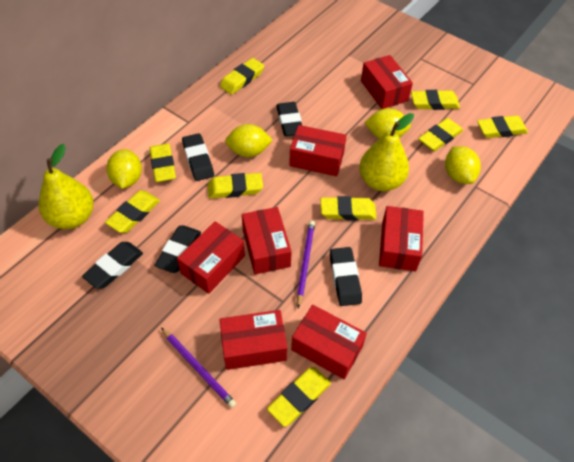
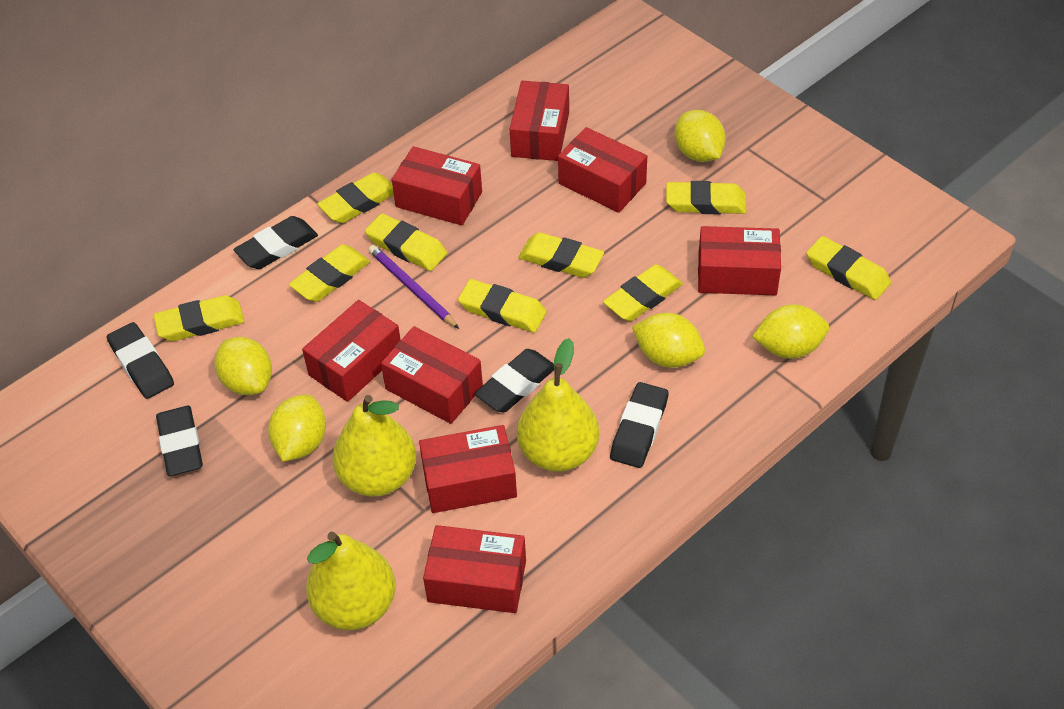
purple pencil: 2 -> 1
red box: 7 -> 8
yellow lemon: 4 -> 5
yellow pear: 2 -> 3

